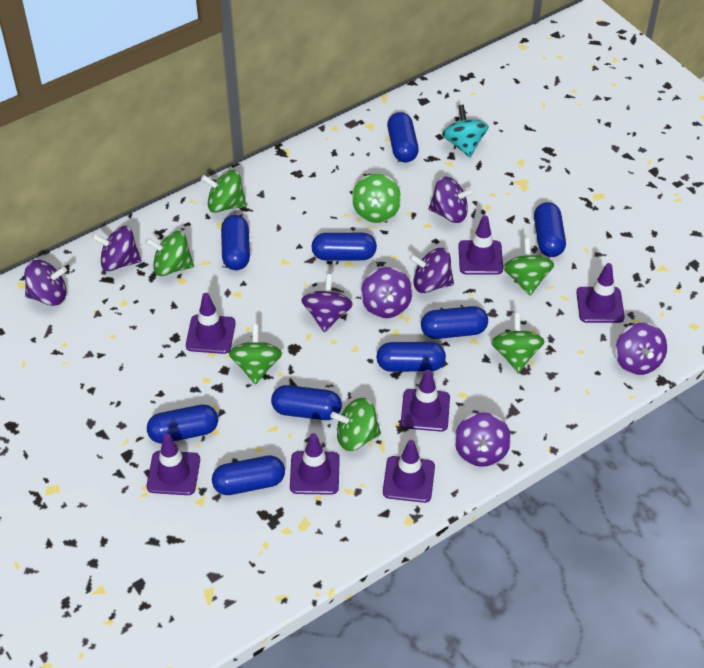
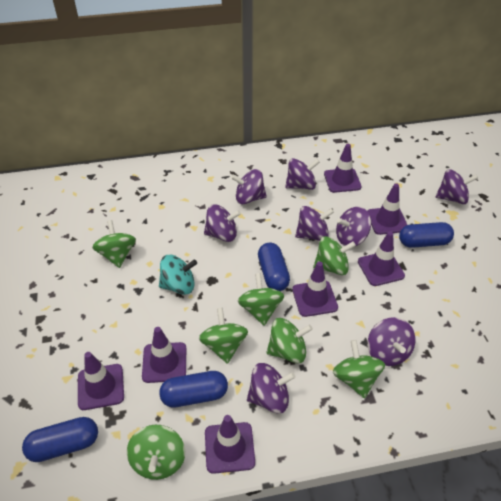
blue capsule: 9 -> 4

